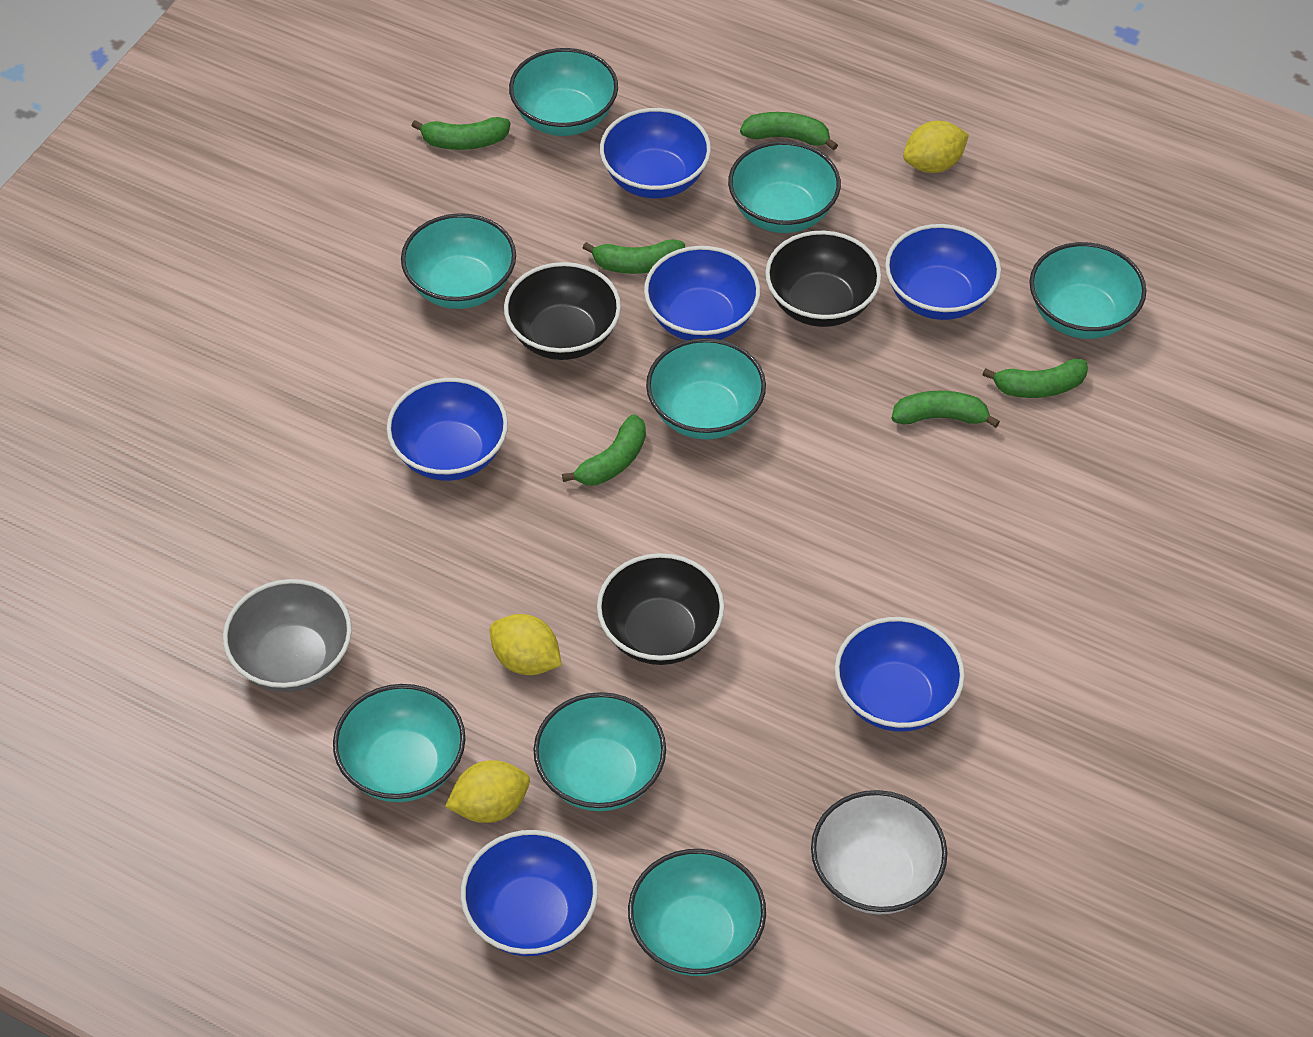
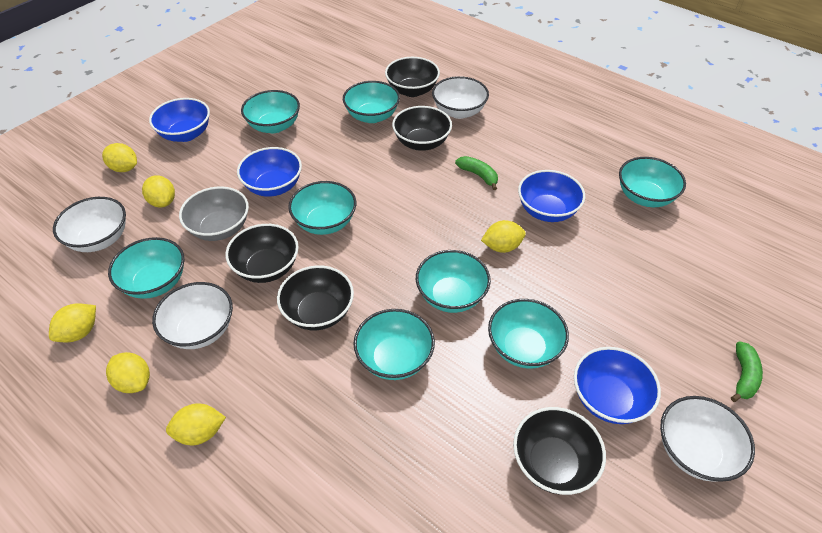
black bowl: 3 -> 5
blue bowl: 6 -> 4
green banana: 6 -> 2
white bowl: 1 -> 4
yellow lemon: 3 -> 6

